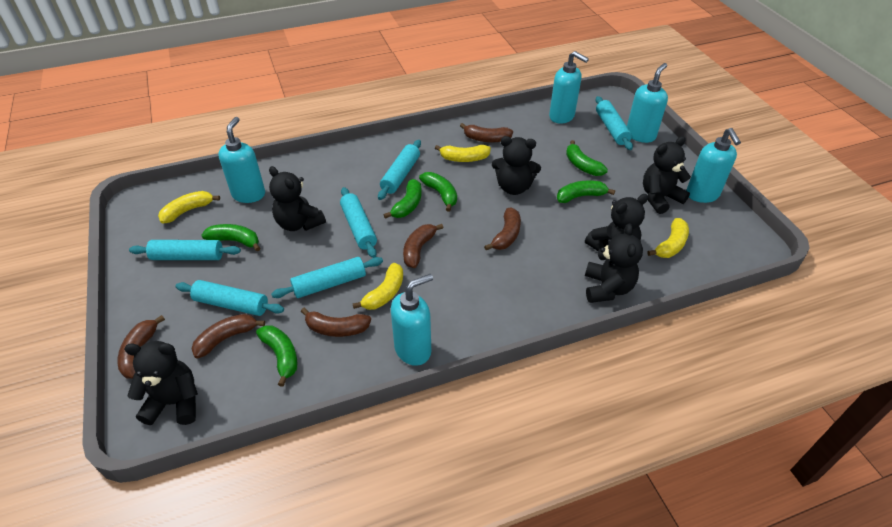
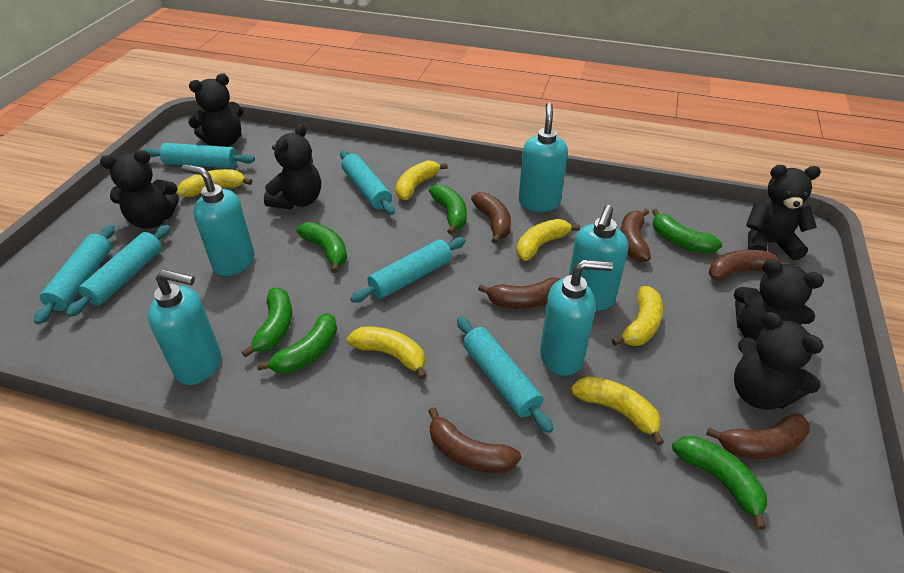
yellow banana: 4 -> 6

